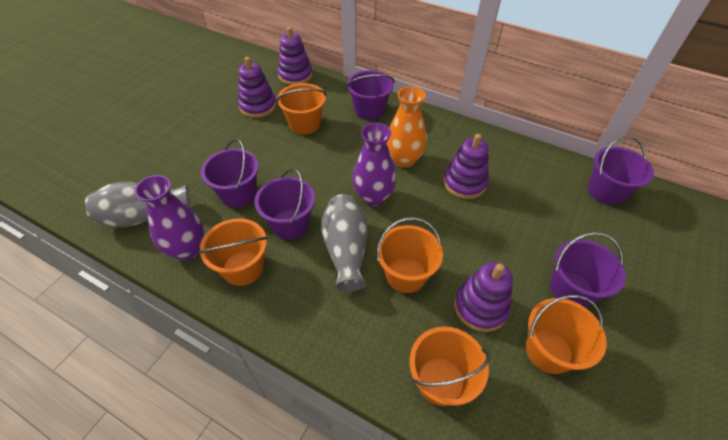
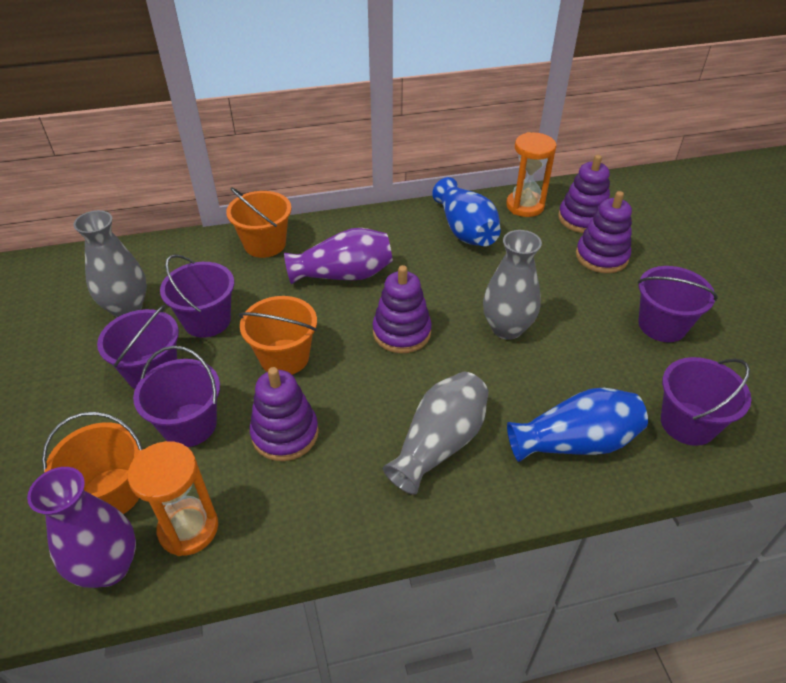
blue vase: 0 -> 2
grey vase: 2 -> 3
orange bucket: 5 -> 3
orange hourglass: 0 -> 2
orange vase: 1 -> 0

